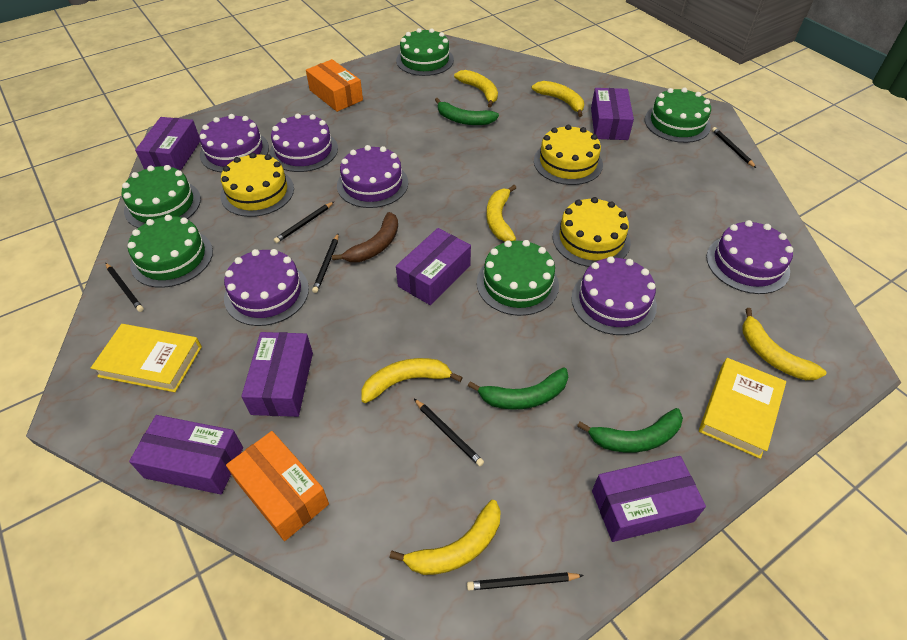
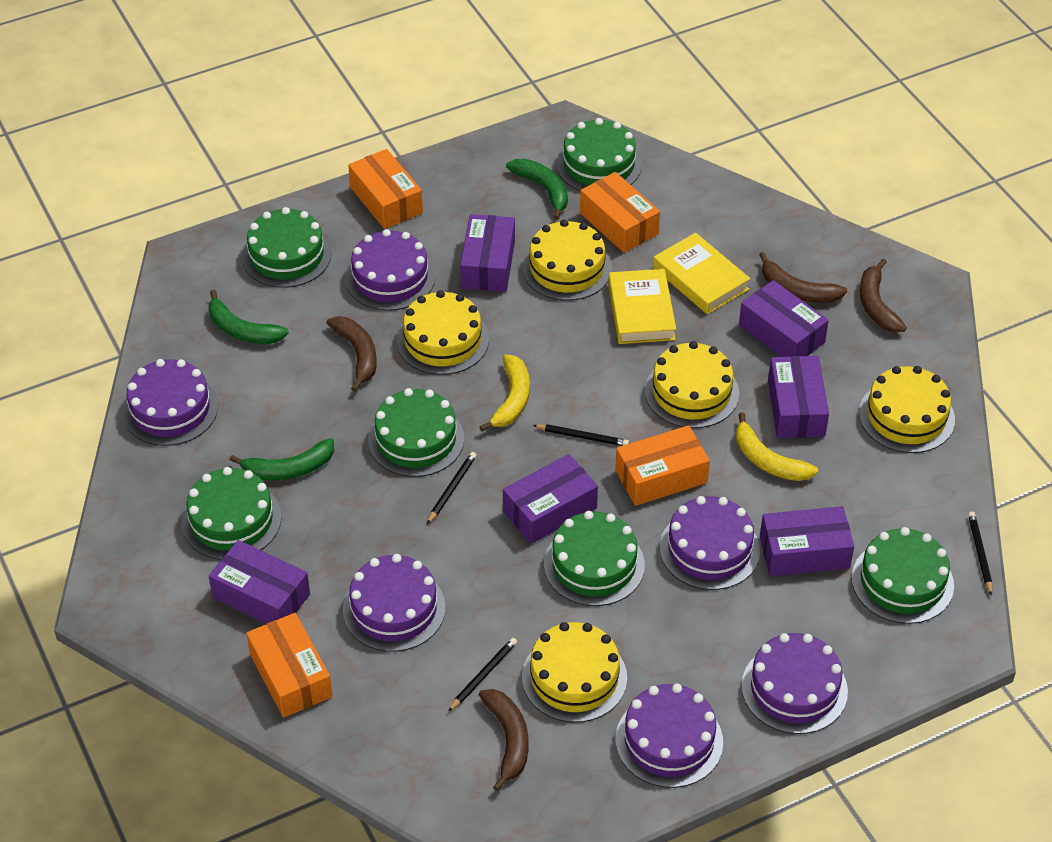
black pencil: 6 -> 4
brown banana: 1 -> 4
green cake: 5 -> 6
orange box: 2 -> 4
yellow banana: 6 -> 2
yellow cake: 3 -> 5

